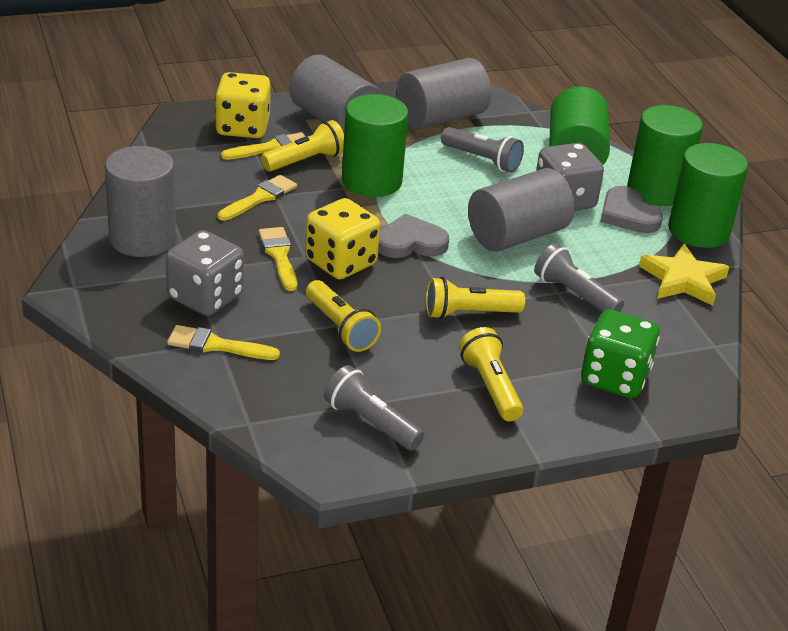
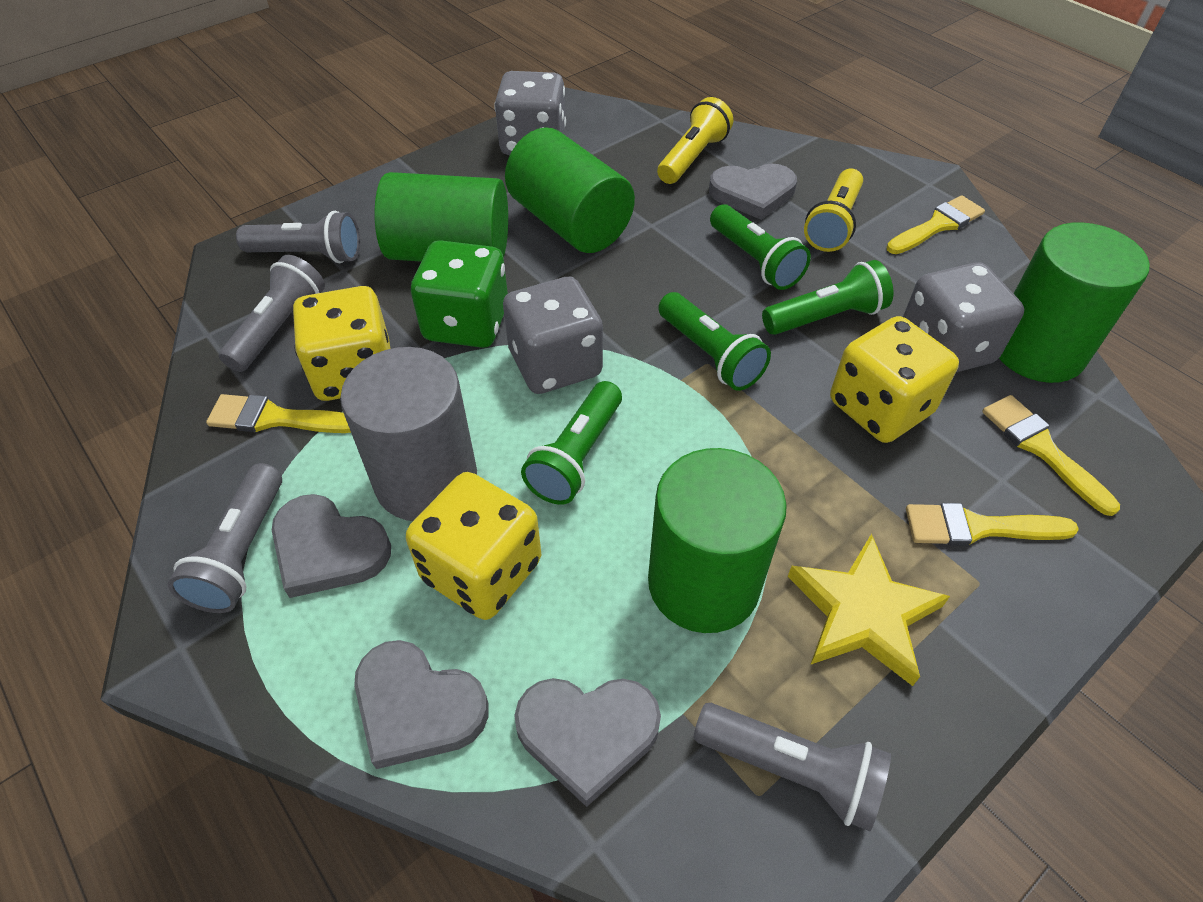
green flashlight: 0 -> 4
grey cylinder: 4 -> 1
grey dice: 2 -> 3
grey flashlight: 3 -> 4
grey heart: 2 -> 4
yellow dice: 2 -> 3
yellow flashlight: 4 -> 2

